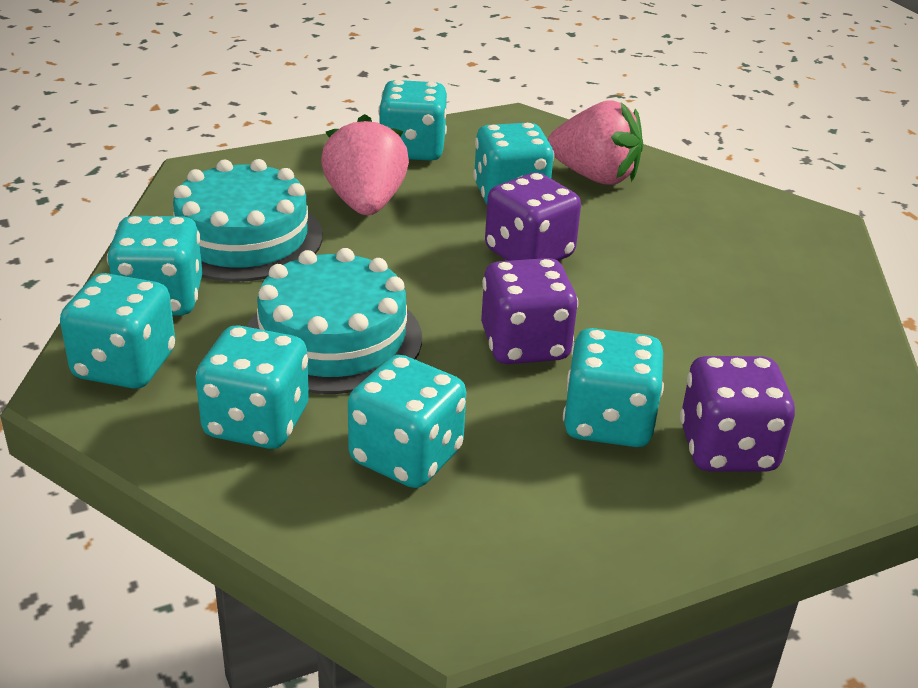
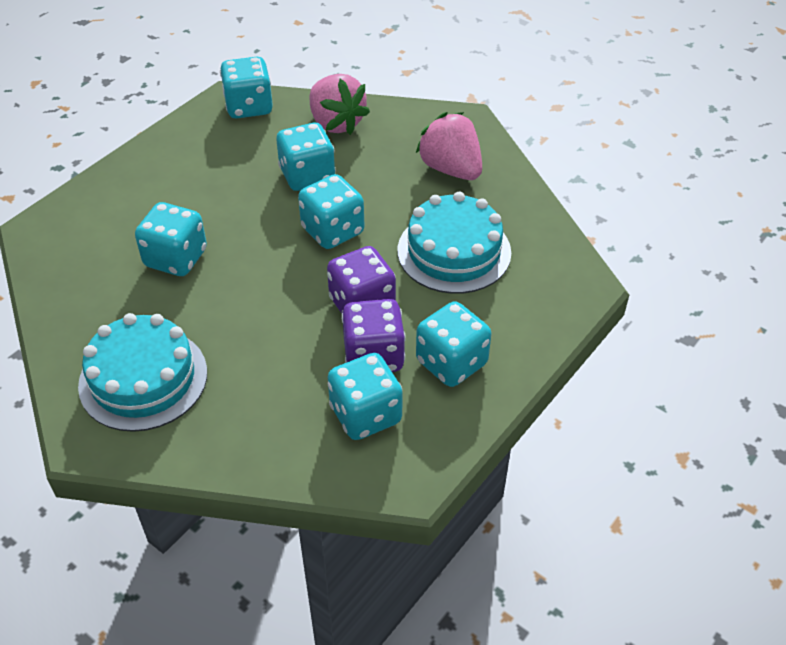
purple dice: 3 -> 2
turquoise dice: 7 -> 6

